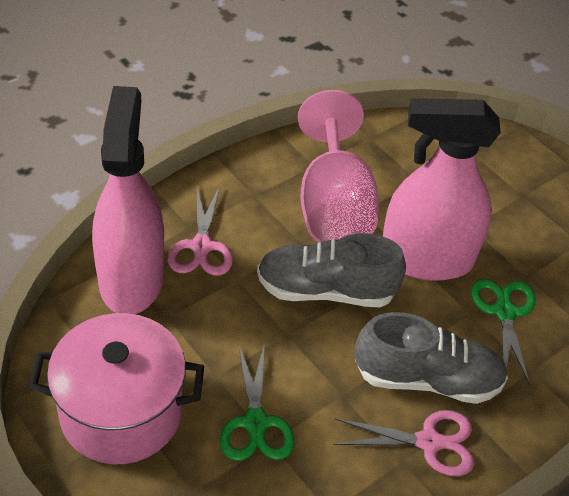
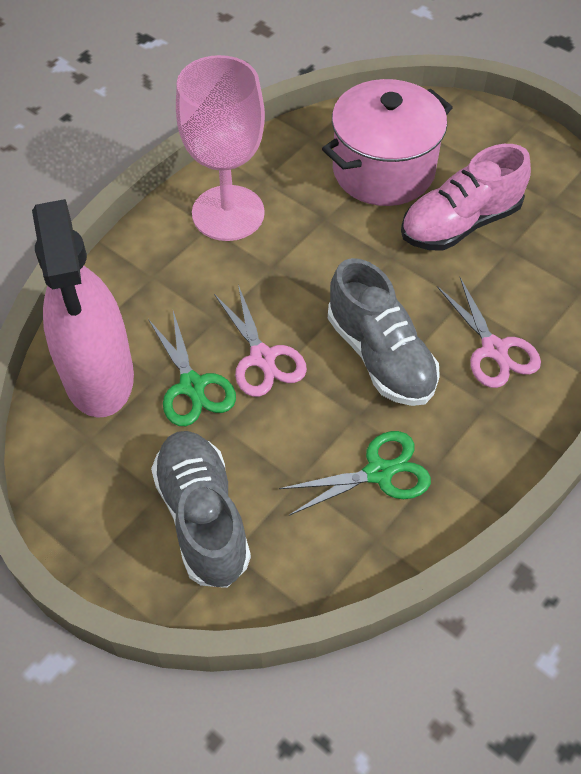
pink shoe: 0 -> 1
pink spray bottle: 2 -> 1

